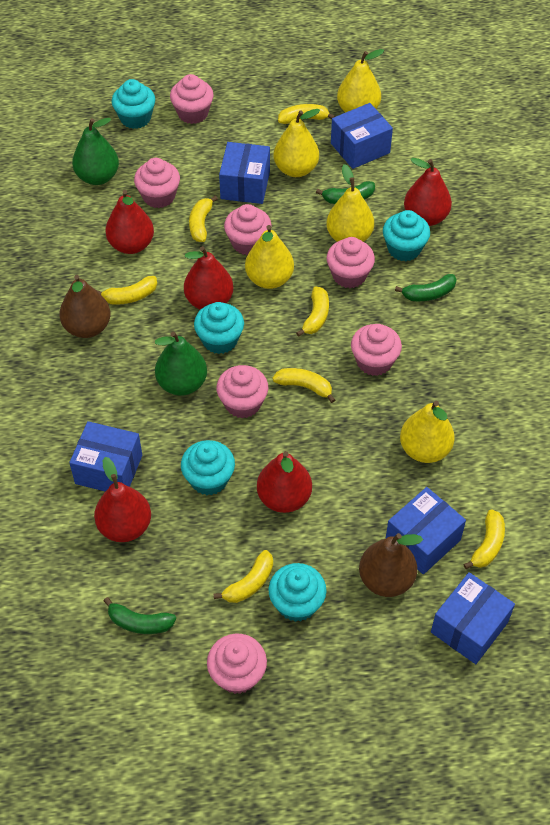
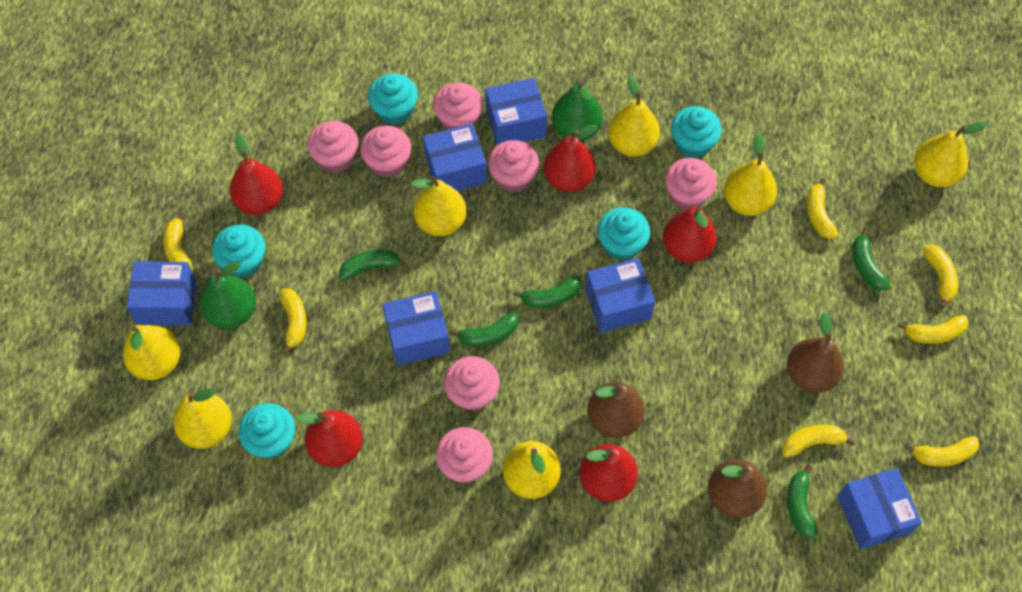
blue box: 5 -> 6
brown pear: 2 -> 3
green banana: 3 -> 5
yellow pear: 5 -> 7

